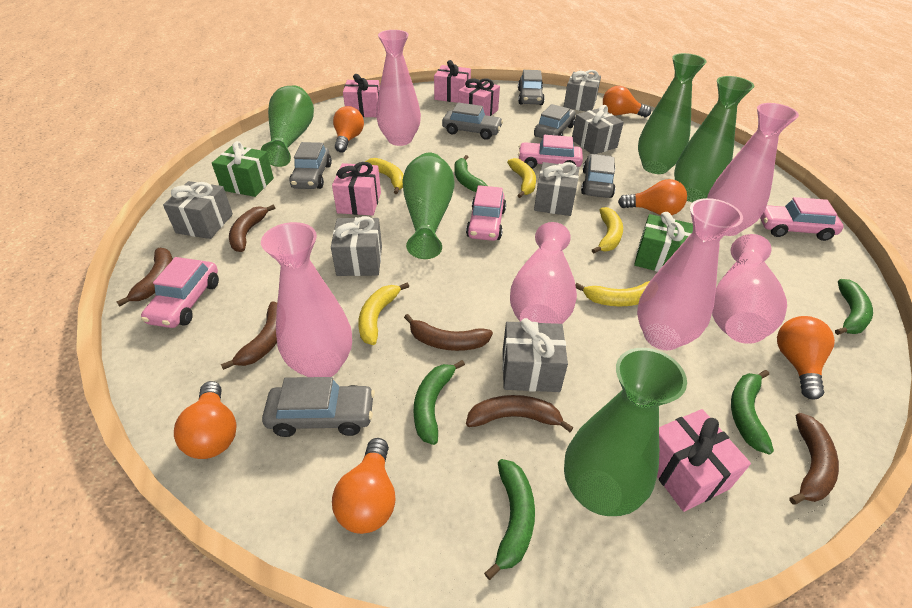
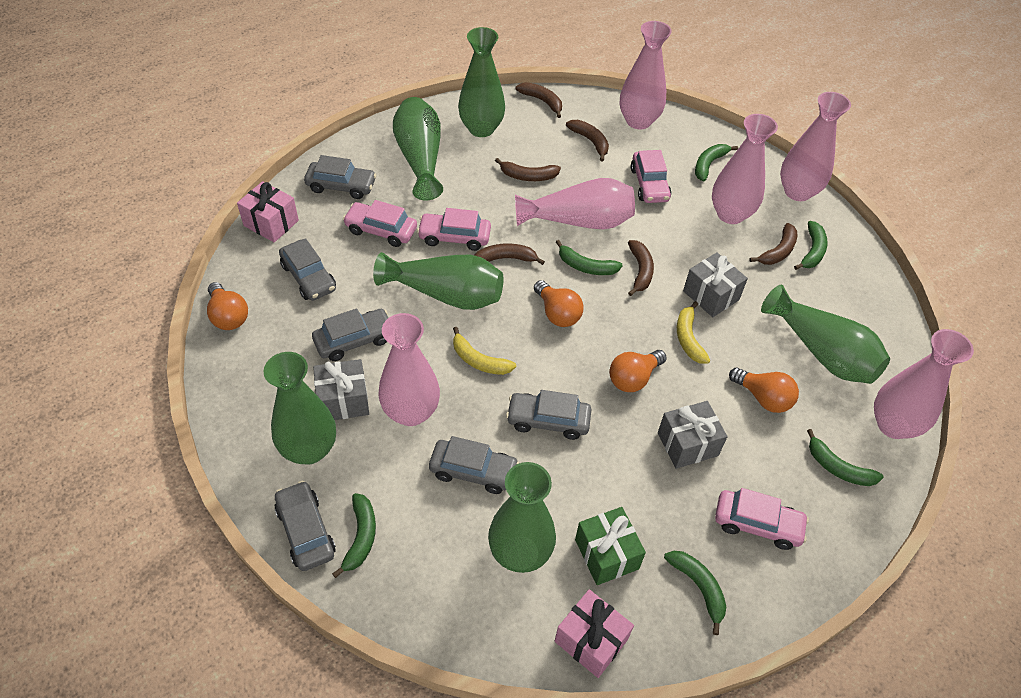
green banana: 5 -> 6
green gift: 2 -> 1
green vase: 5 -> 6
grey gift: 6 -> 3
orange light bulb: 6 -> 4
pink gift: 5 -> 2
yellow banana: 5 -> 2

